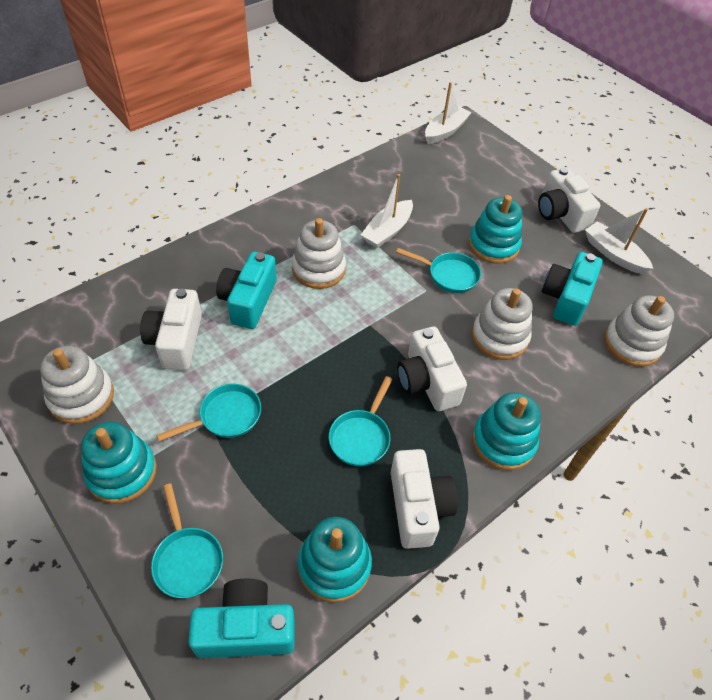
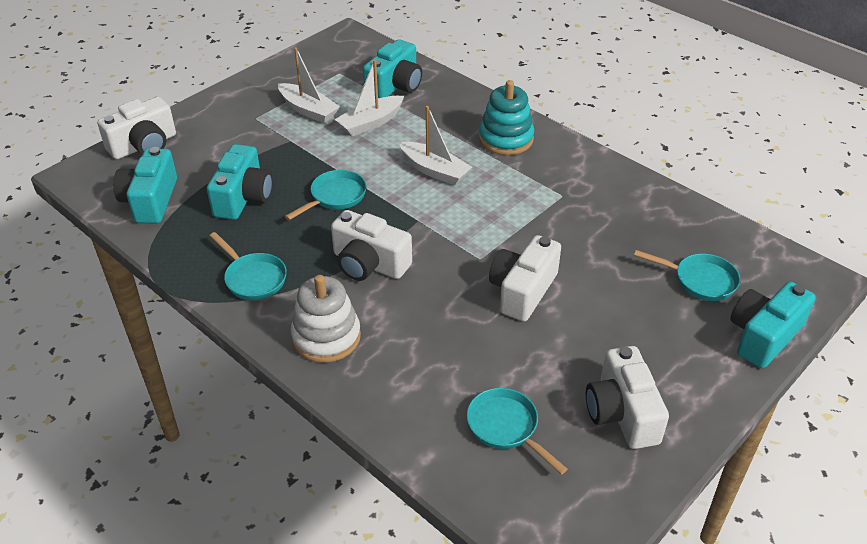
turquoise camera: 3 -> 4
turquoise stacking toy: 4 -> 1
white stacking toy: 4 -> 1

